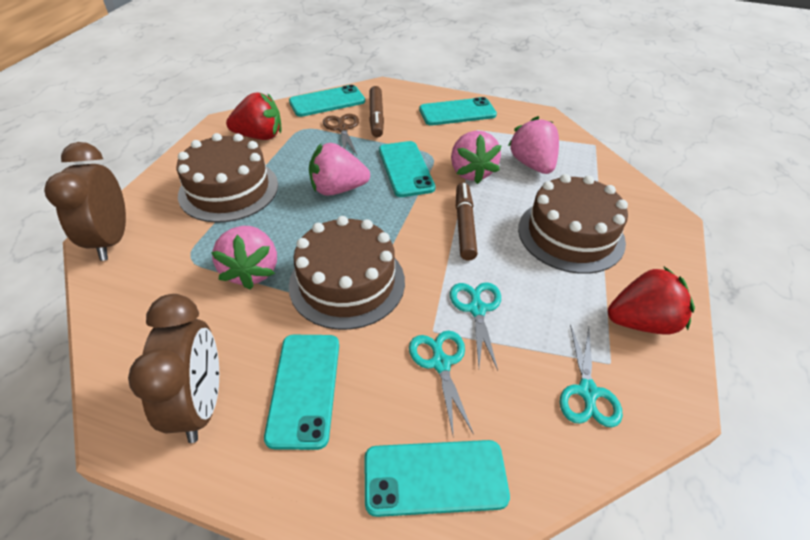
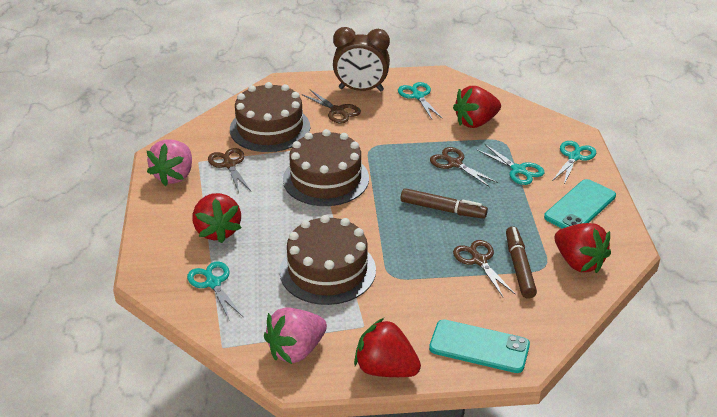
brown clock: 2 -> 1
brown scissors: 1 -> 4
pink strawberry: 4 -> 2
red strawberry: 2 -> 4
turquoise phone: 5 -> 2
turquoise scissors: 3 -> 4

